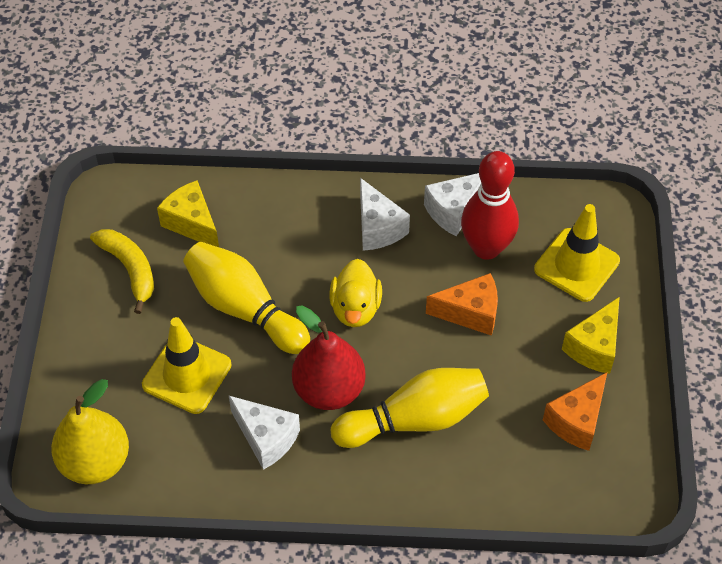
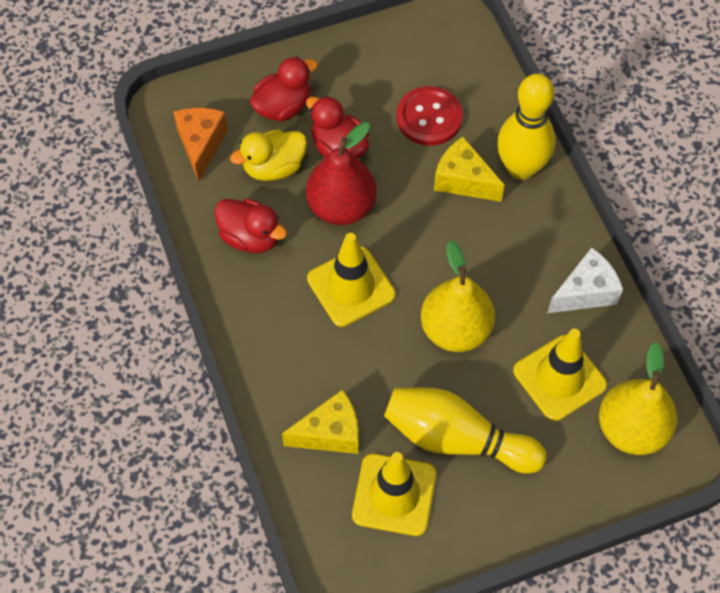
orange cheese: 2 -> 1
red bowling pin: 1 -> 0
red button: 0 -> 1
red duck: 0 -> 3
white cheese: 3 -> 1
yellow banana: 1 -> 0
yellow pear: 1 -> 2
yellow traffic cone: 2 -> 3

